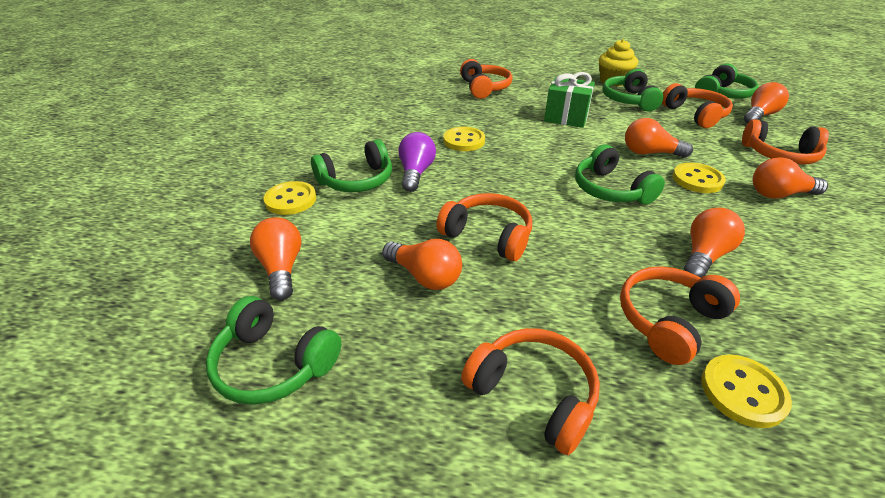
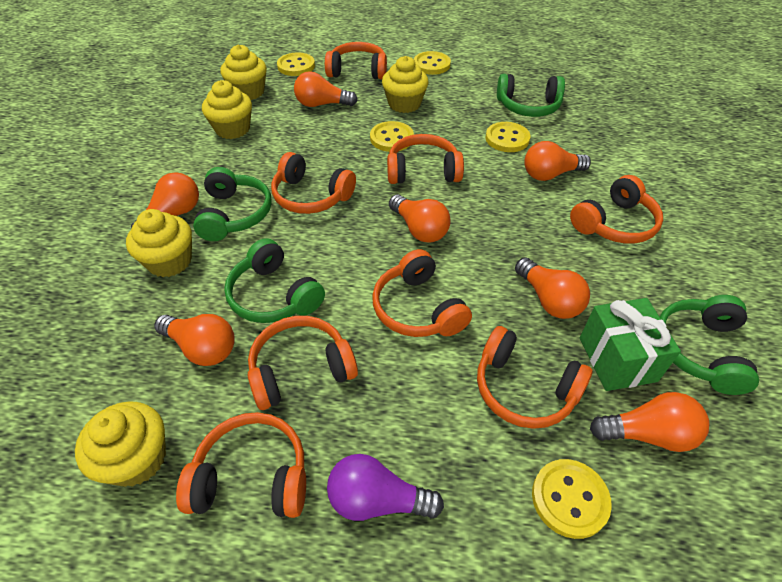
green headphones: 5 -> 4
orange headphones: 6 -> 8
orange light bulb: 6 -> 7
yellow button: 4 -> 5
yellow cupcake: 1 -> 5

